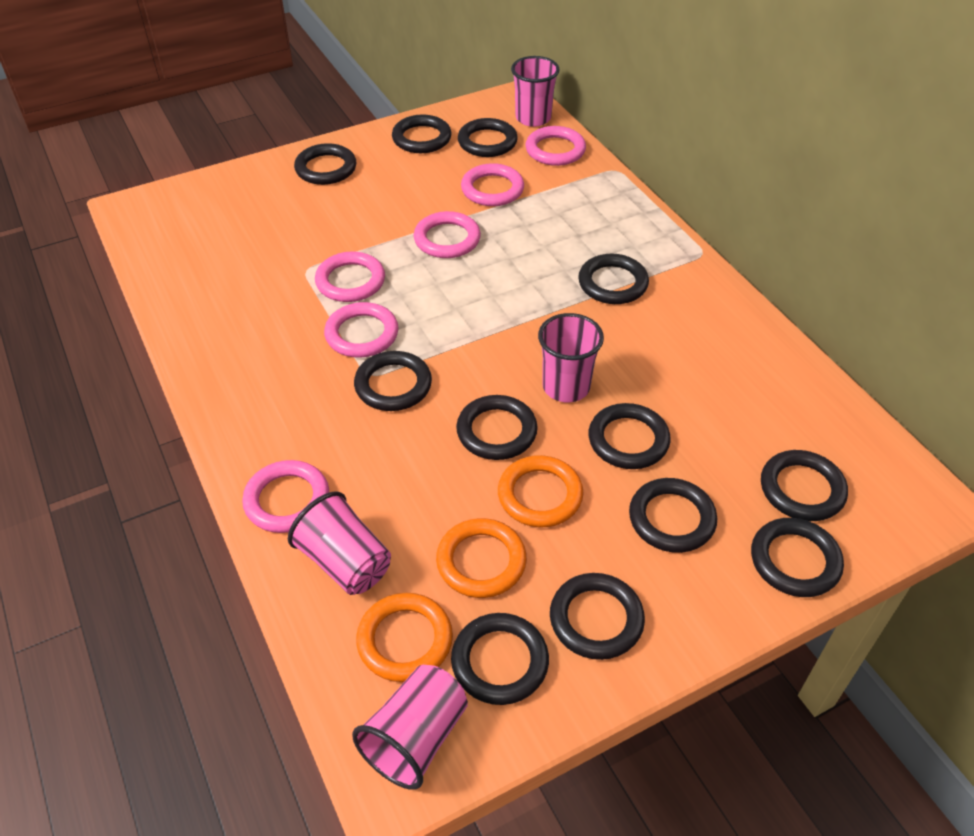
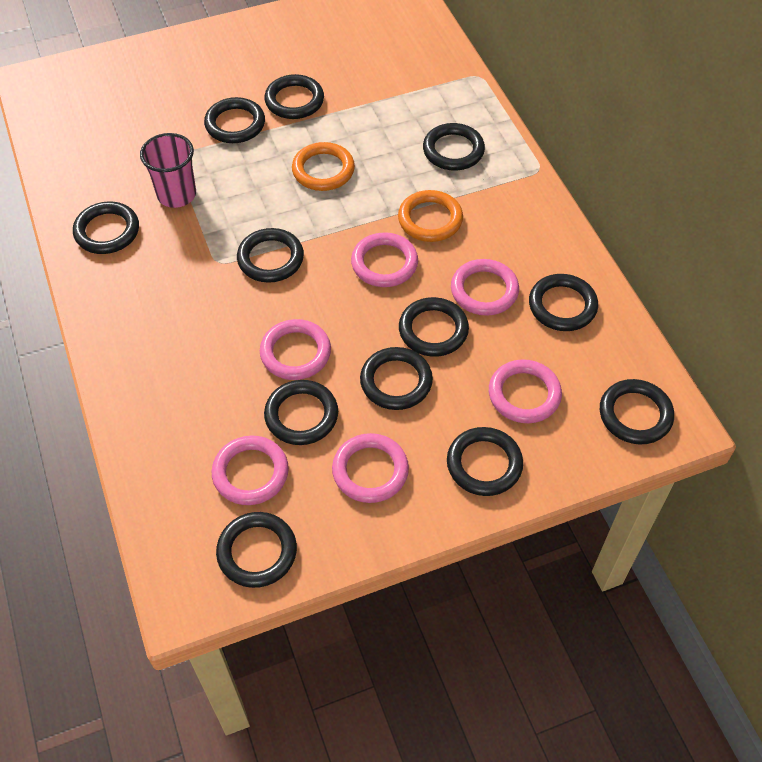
orange ring: 3 -> 2
pink cup: 4 -> 1

